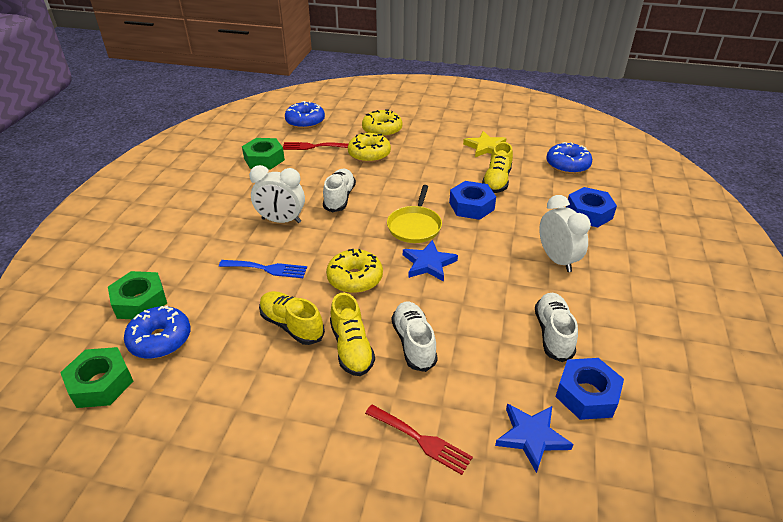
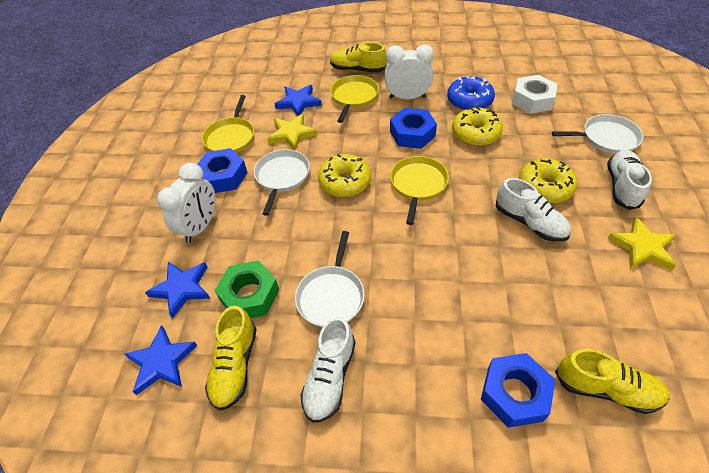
blue donut: 3 -> 1
blue fork: 1 -> 0
blue star: 2 -> 3
green nut: 3 -> 1
red fork: 2 -> 0
white nut: 0 -> 1
white pan: 0 -> 3
yellow pan: 1 -> 3
yellow star: 1 -> 2

